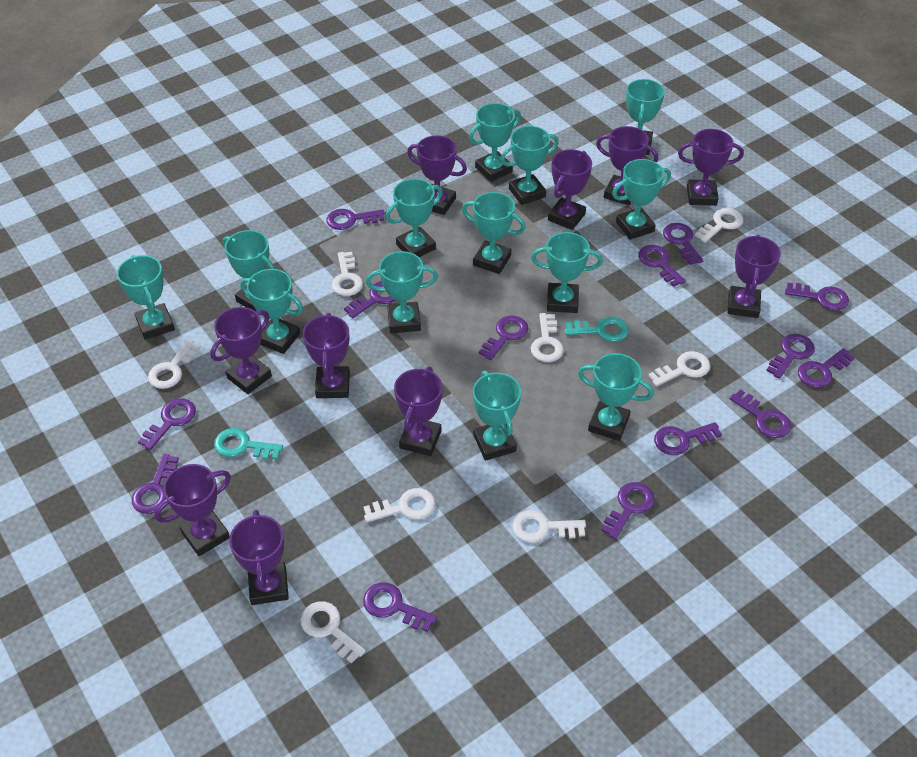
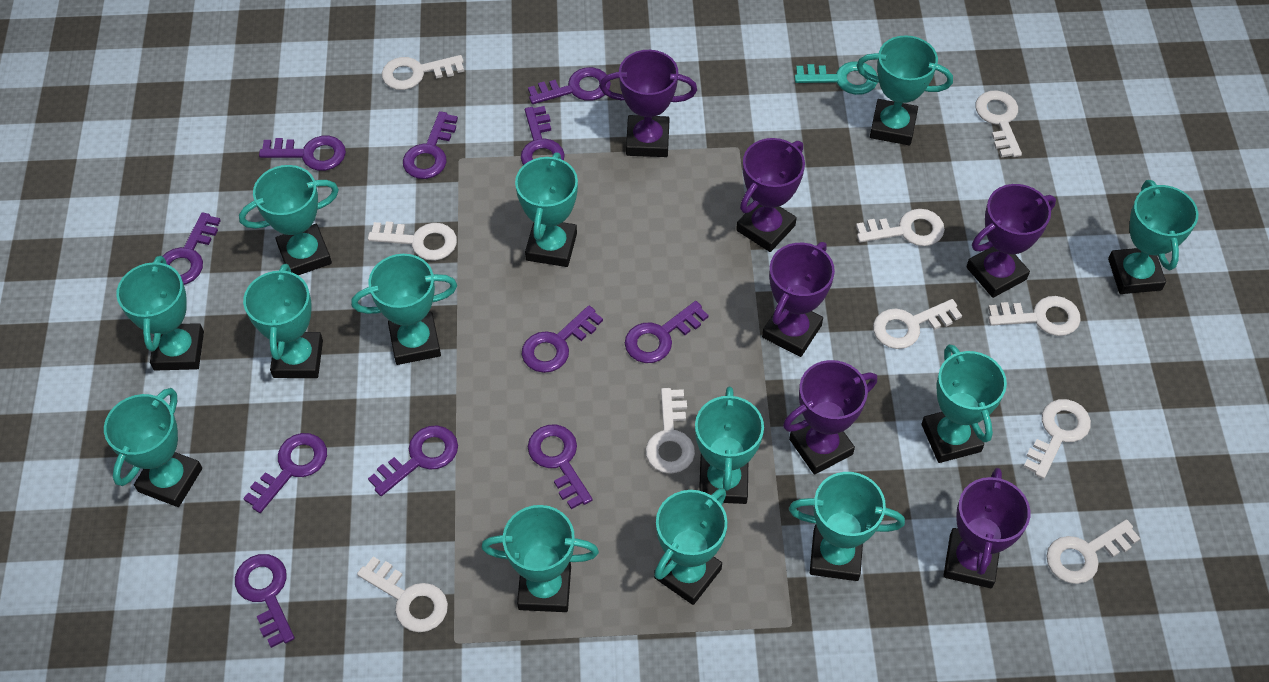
purple key: 14 -> 11
purple trophy: 10 -> 6
turquoise key: 2 -> 1
white key: 8 -> 10

